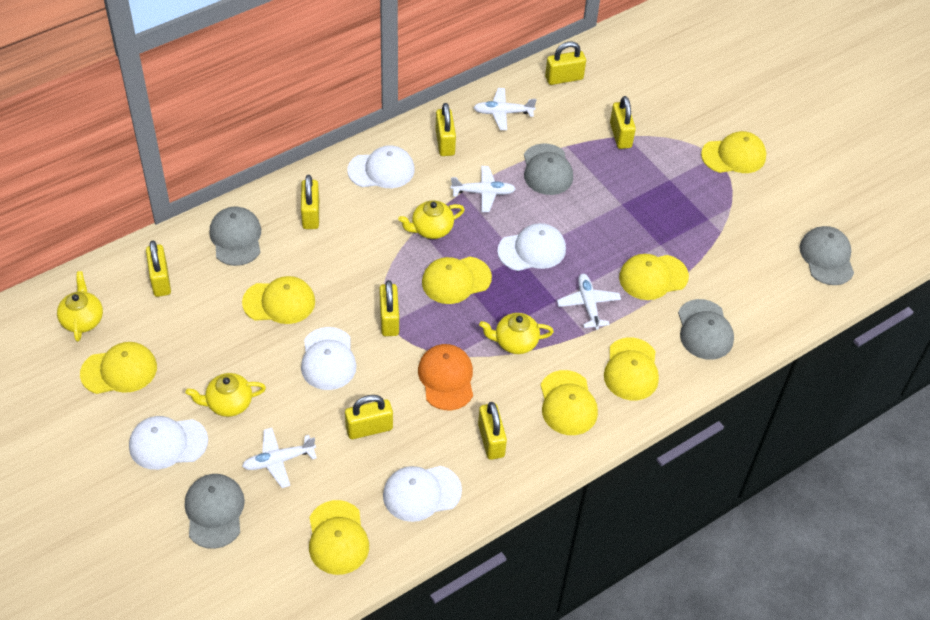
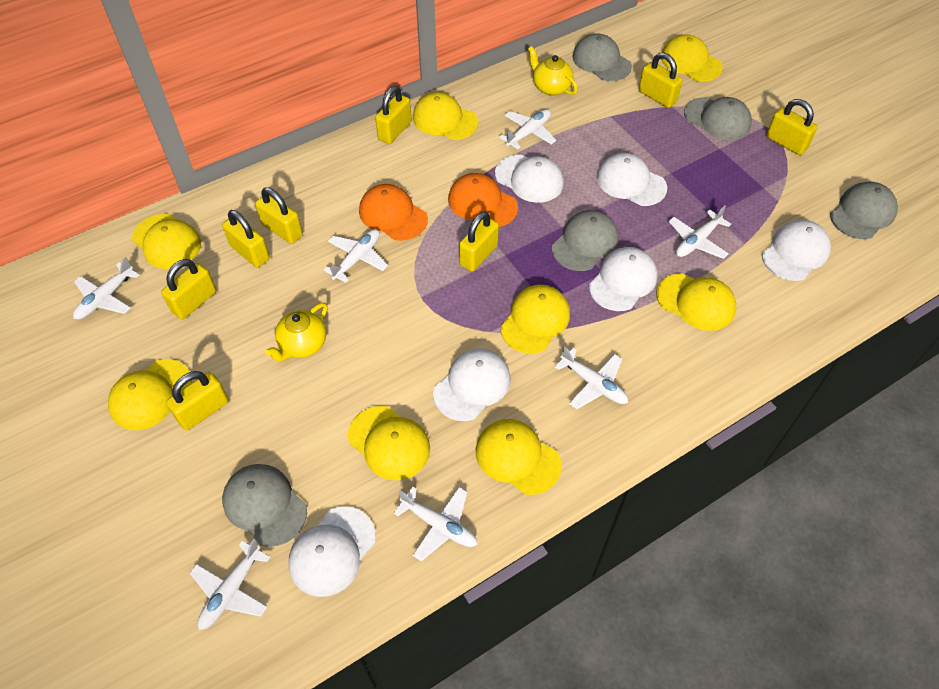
orange cap: 1 -> 2
white cap: 5 -> 6
white plane: 4 -> 7
yellow teapot: 4 -> 2

